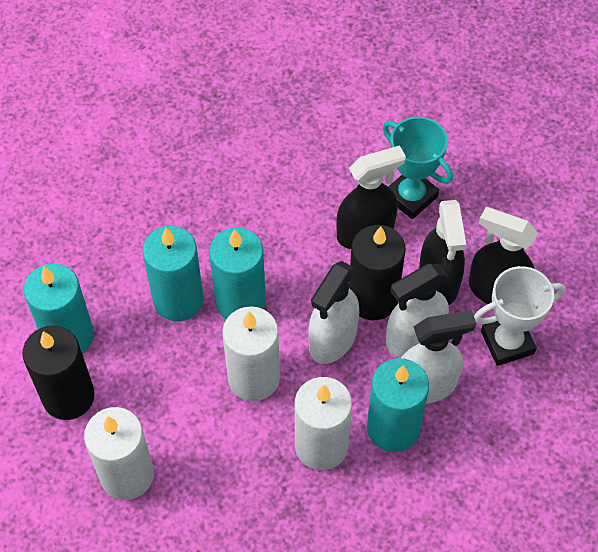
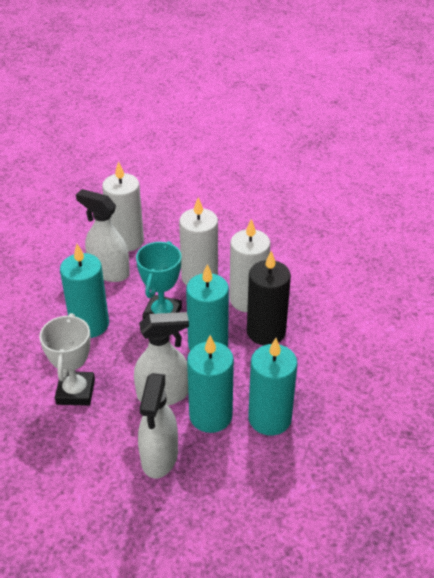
black candle: 2 -> 1
black spray bottle: 3 -> 0

